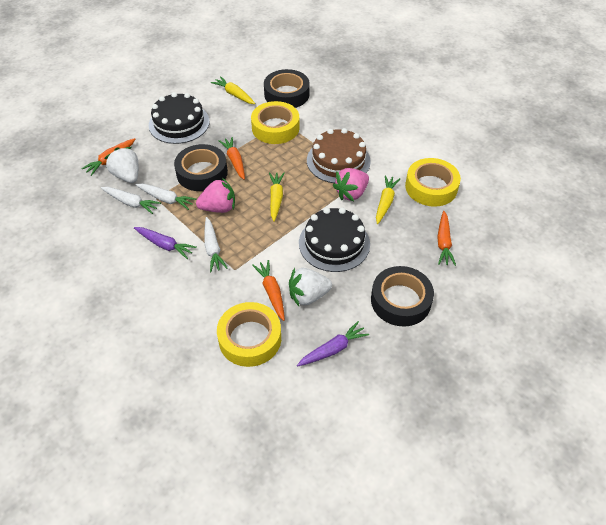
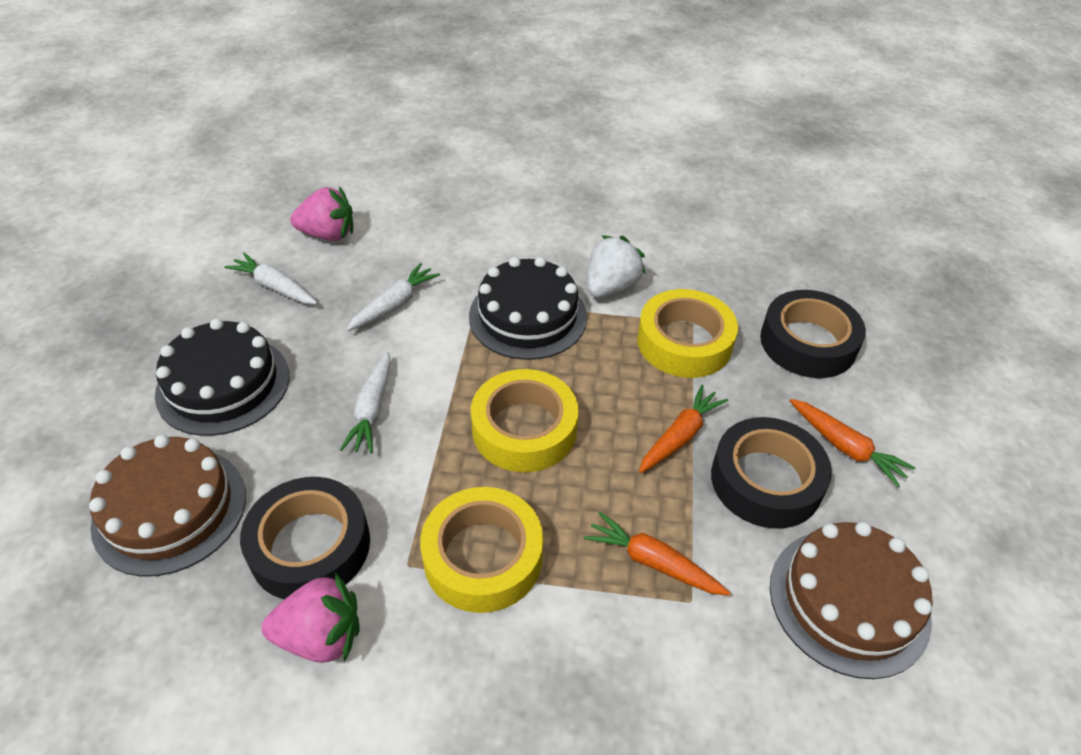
brown cake: 1 -> 2
orange carrot: 4 -> 3
purple carrot: 2 -> 0
white strawberry: 2 -> 1
yellow carrot: 3 -> 0

